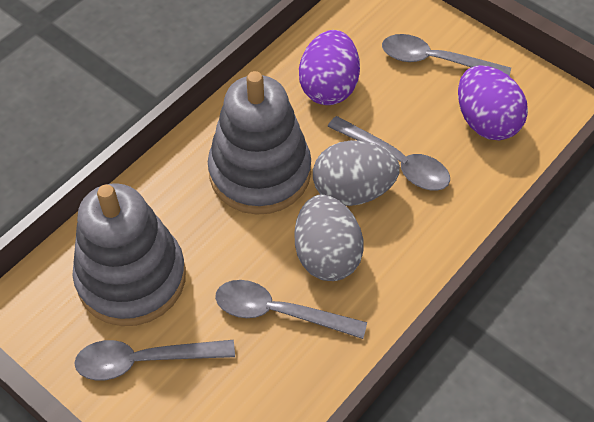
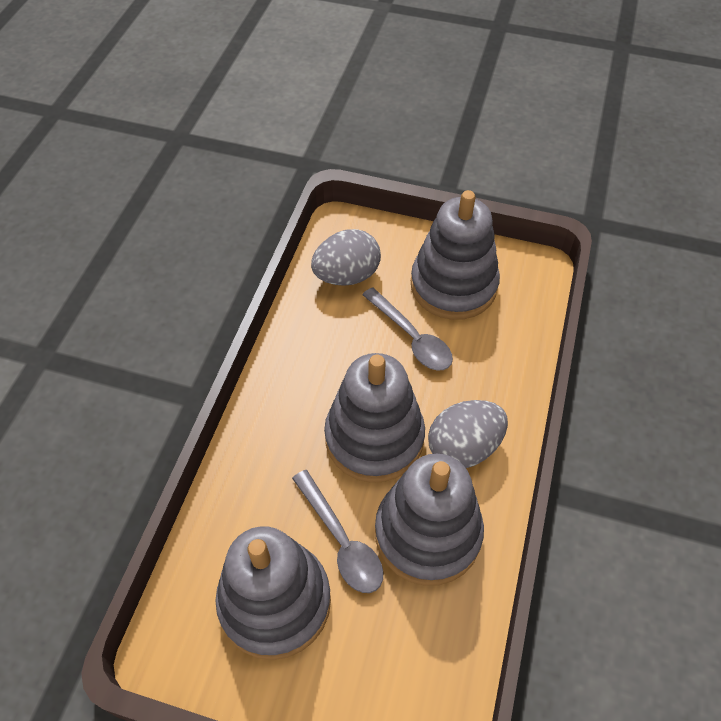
grey spoon: 4 -> 2
grey stacking toy: 2 -> 4
purple egg: 2 -> 0

